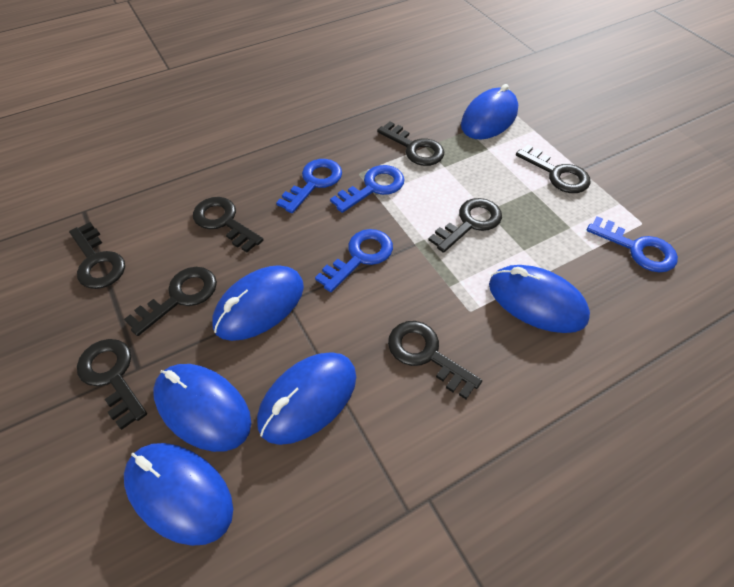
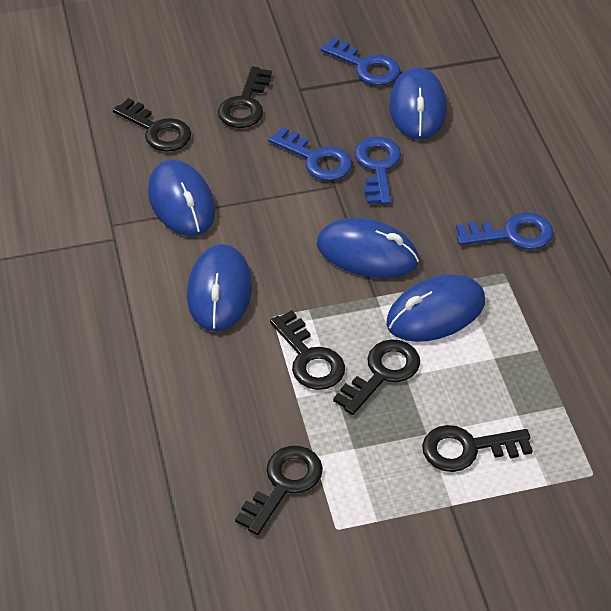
black key: 8 -> 6
blue mouse: 6 -> 5

